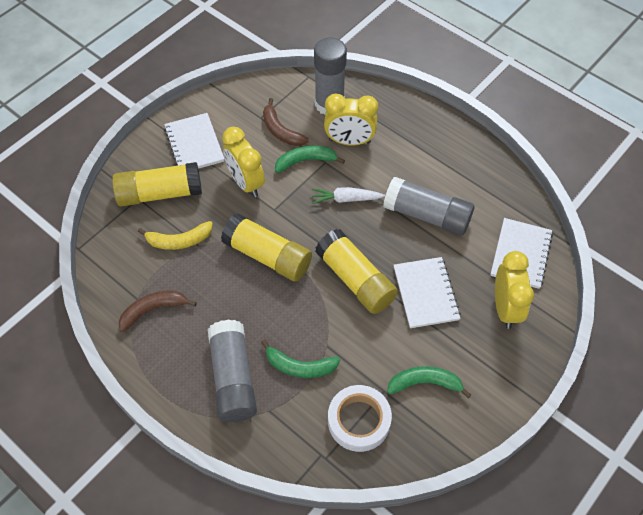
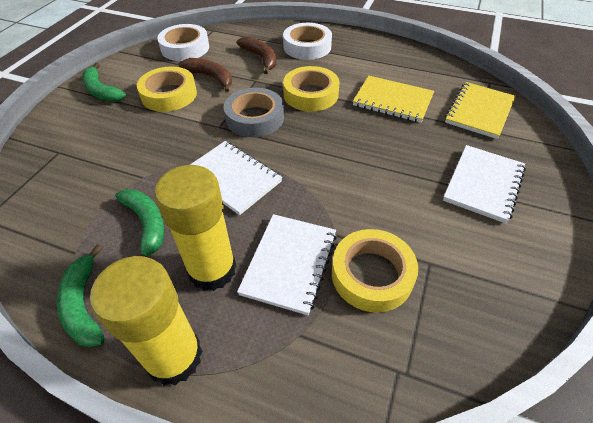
grey glue stick: 3 -> 0
grey tape: 0 -> 1
white carrot: 1 -> 0
white tape: 1 -> 2
yellow banana: 1 -> 0
yellow clock: 3 -> 0
yellow glue stick: 3 -> 2
yellow notebook: 0 -> 2
yellow tape: 0 -> 3

